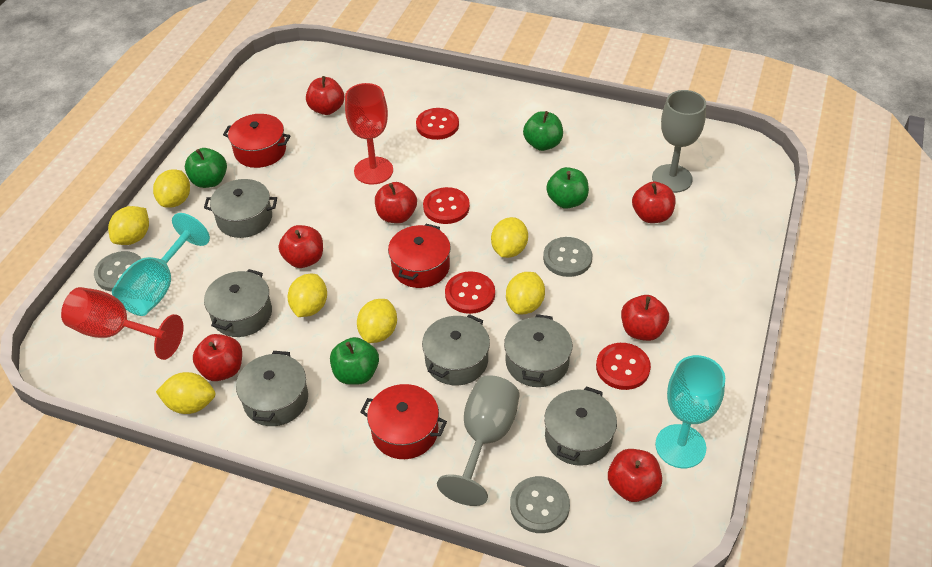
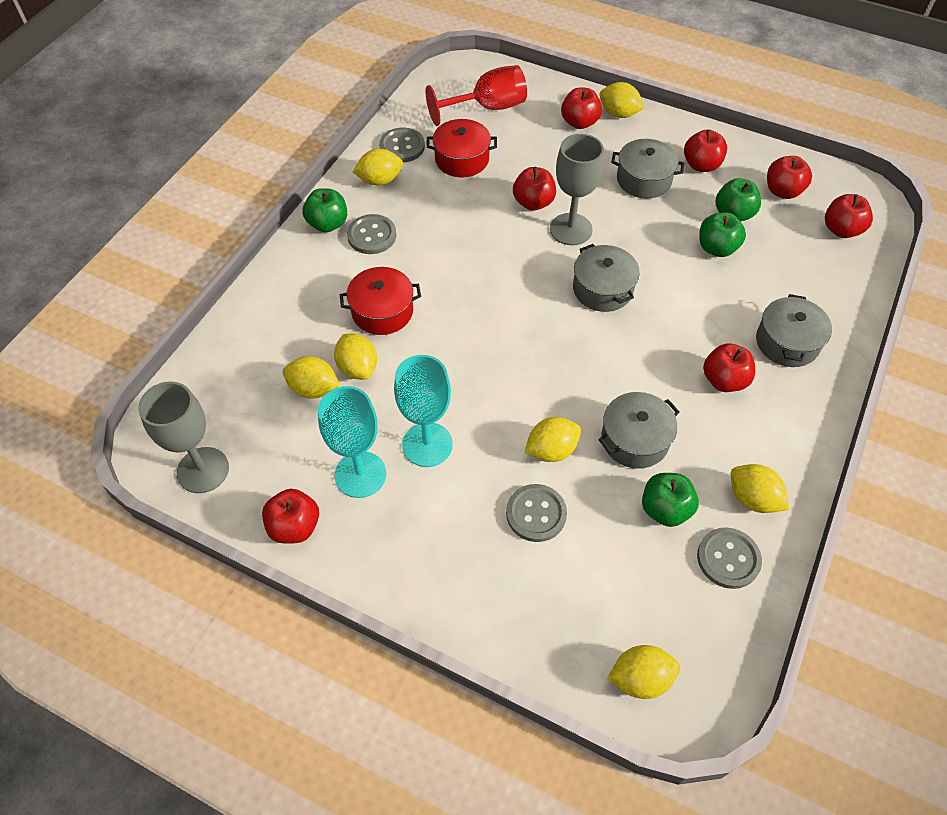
grey button: 3 -> 4
grey pot: 6 -> 4
red button: 4 -> 0
red goblet: 2 -> 1
red pot: 3 -> 2

